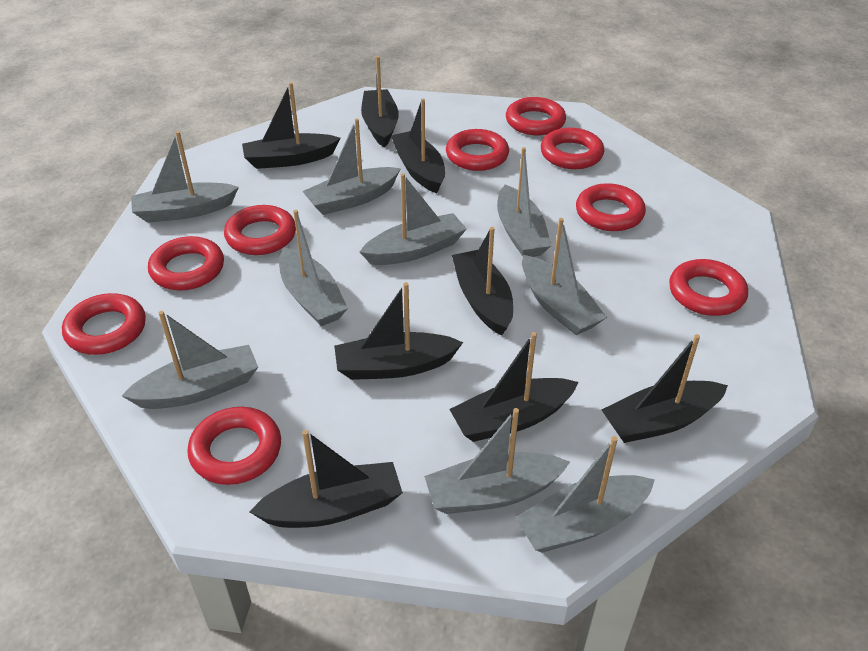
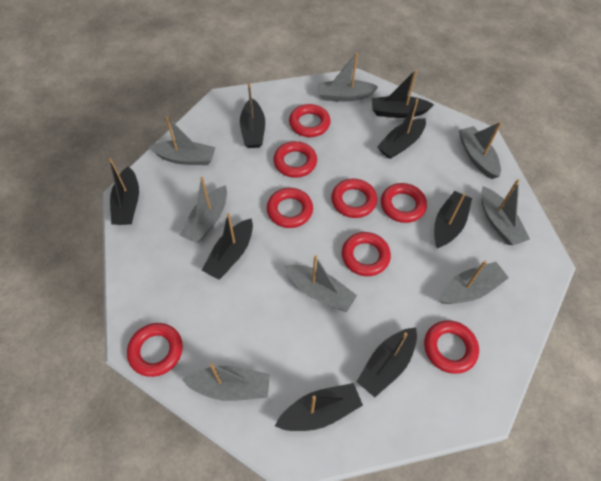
grey boat: 9 -> 8
red ring: 9 -> 8

